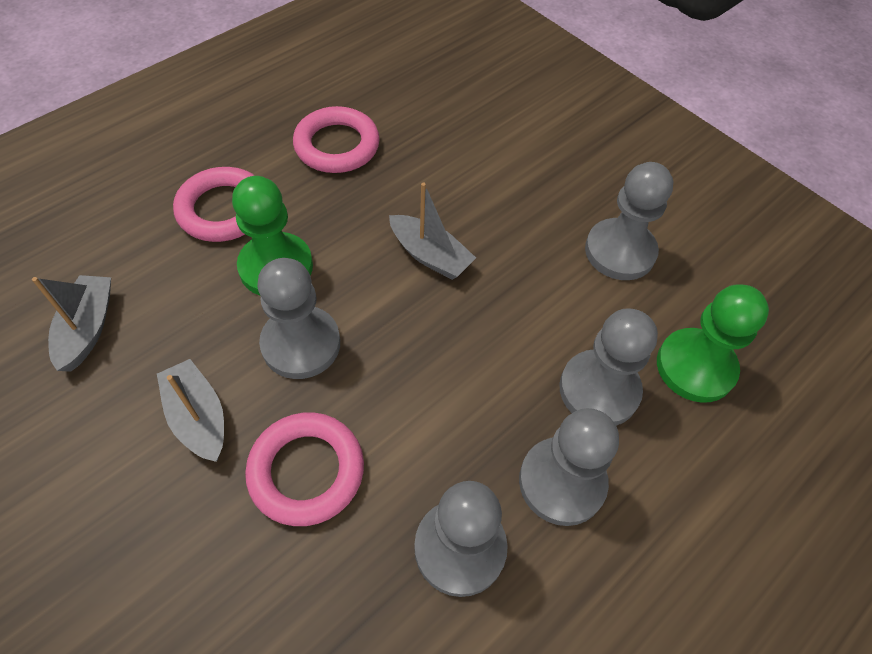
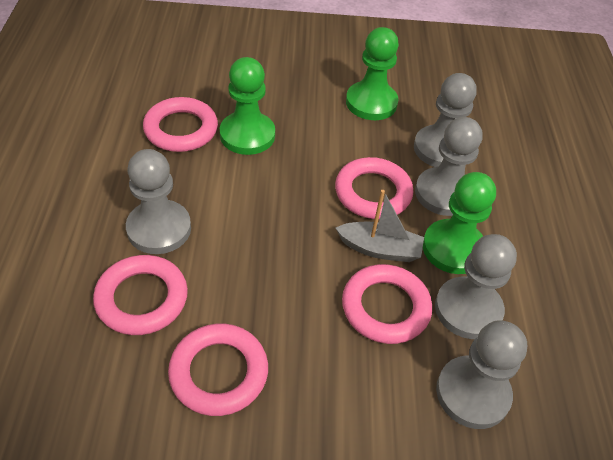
green pawn: 2 -> 3
grey boat: 3 -> 1
pink ring: 3 -> 5

